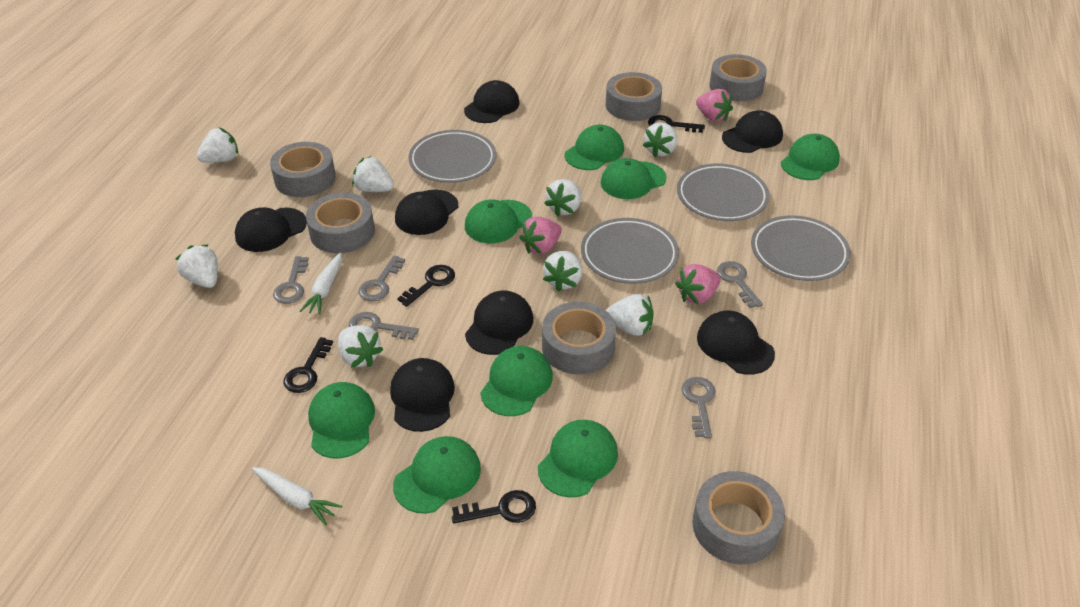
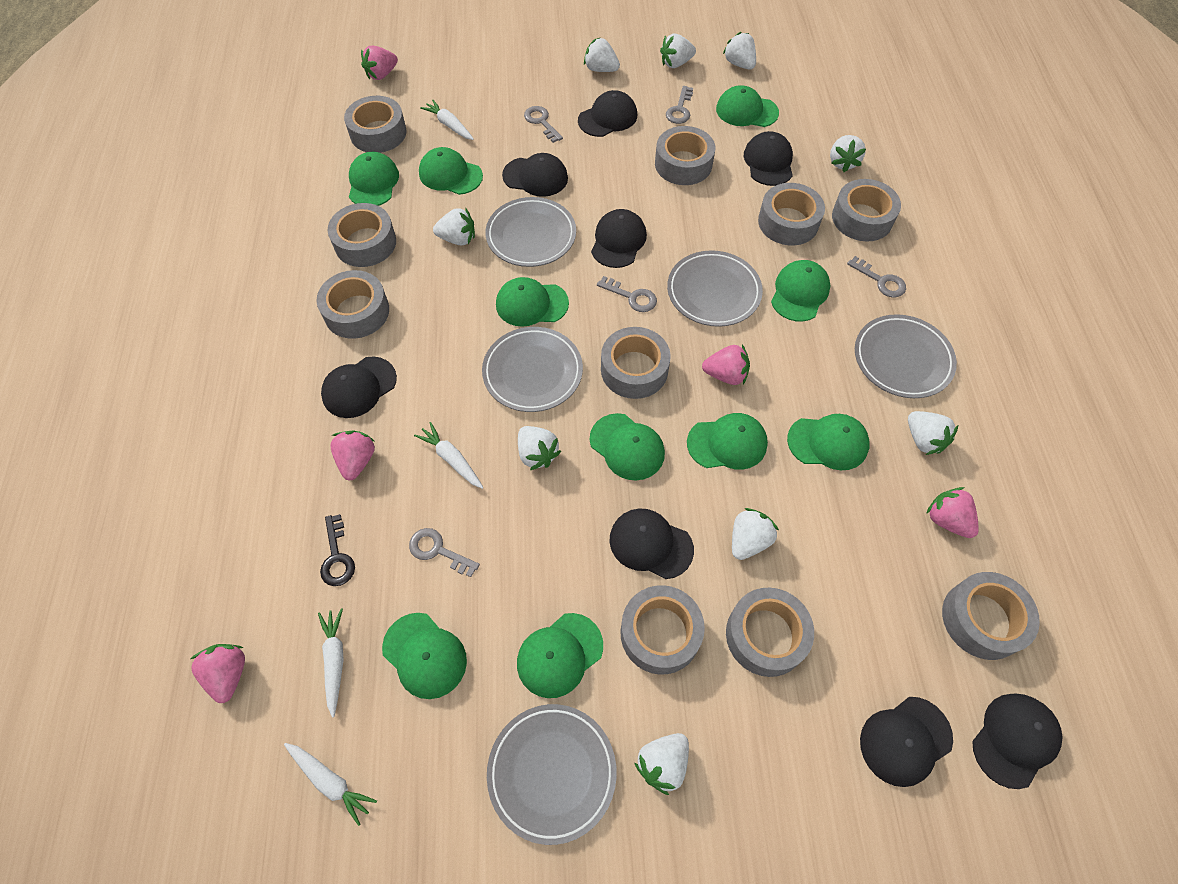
black cap: 7 -> 8
black key: 4 -> 1
green cap: 8 -> 10
grey plate: 4 -> 5
grey tape: 6 -> 10
pink strawberry: 3 -> 5
white carrot: 2 -> 4
white strawberry: 8 -> 9

